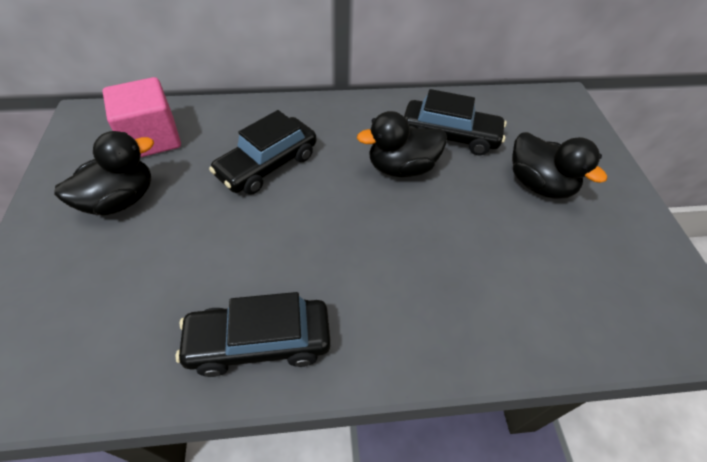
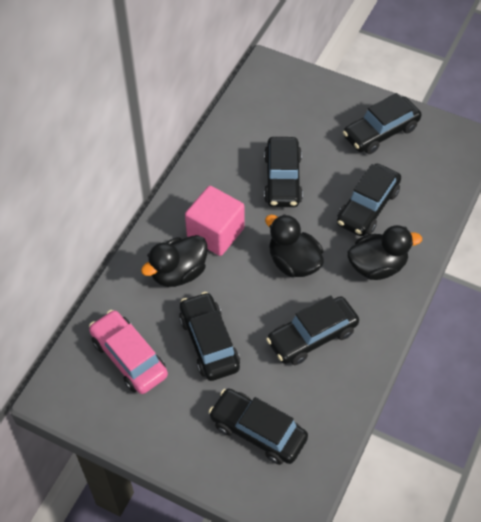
black car: 3 -> 6
pink car: 0 -> 1

